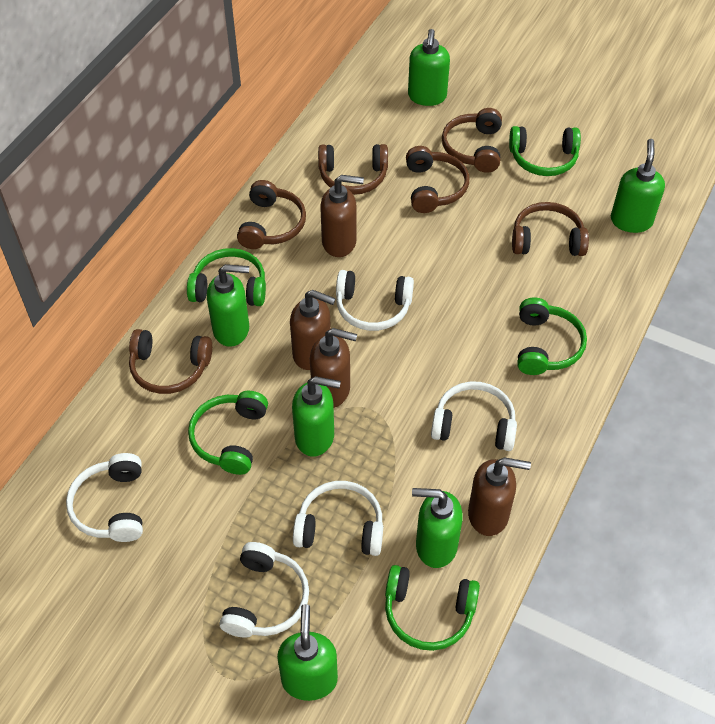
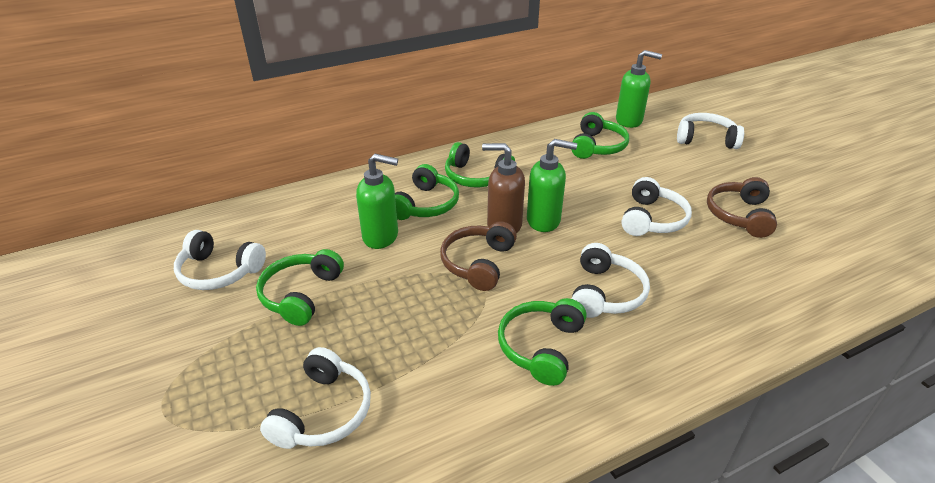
brown headphones: 6 -> 2
brown soap dispenser: 4 -> 1
green soap dispenser: 6 -> 3

